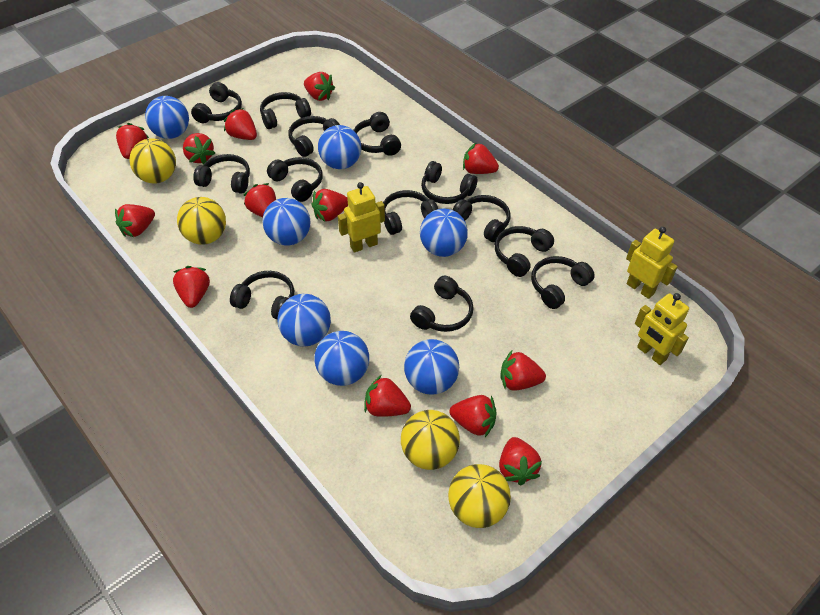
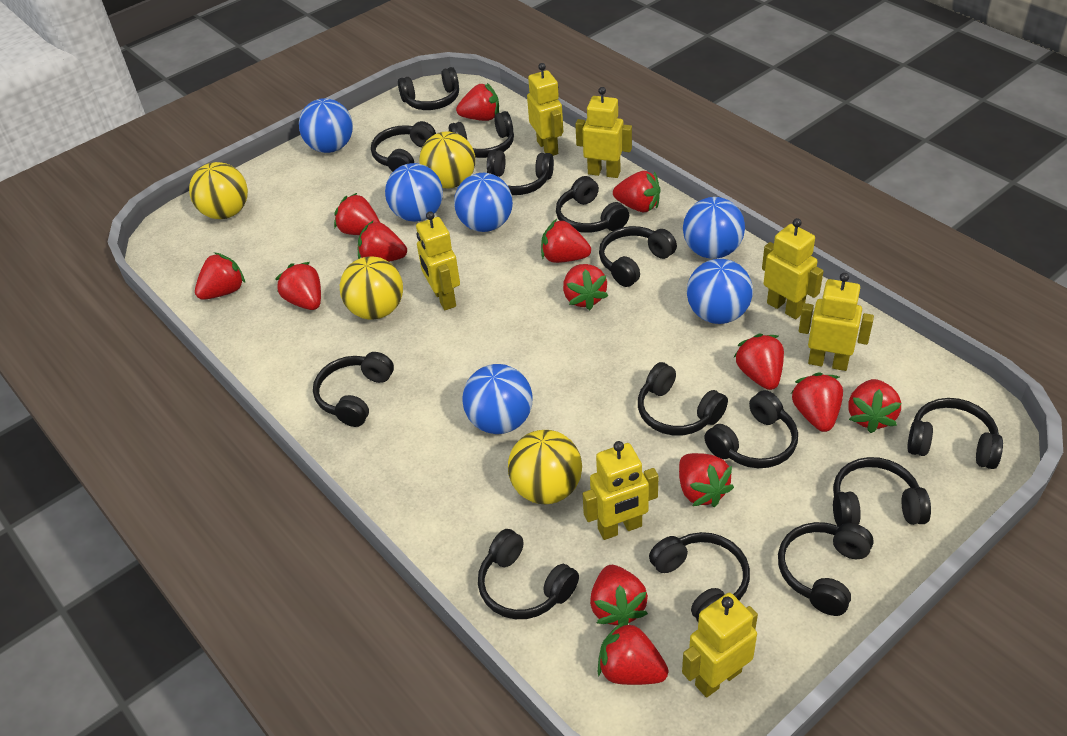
black headphones: 13 -> 14
blue ball: 7 -> 6
red strawberry: 13 -> 14
yellow robot: 3 -> 7

